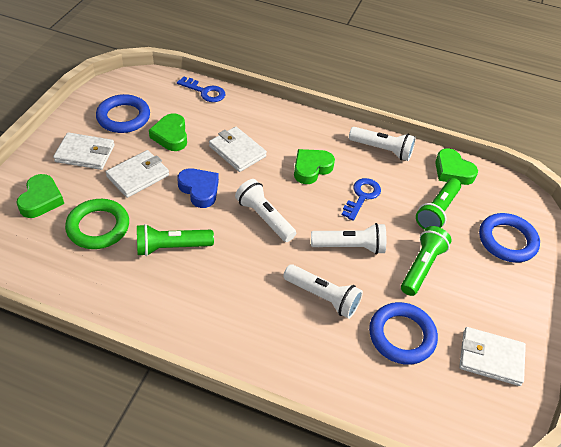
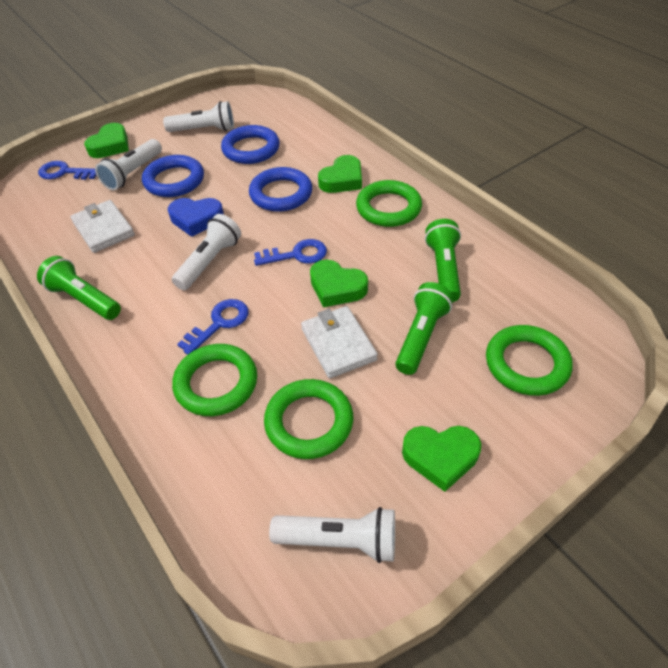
blue key: 2 -> 3
green ring: 1 -> 4
white wallet: 4 -> 2

